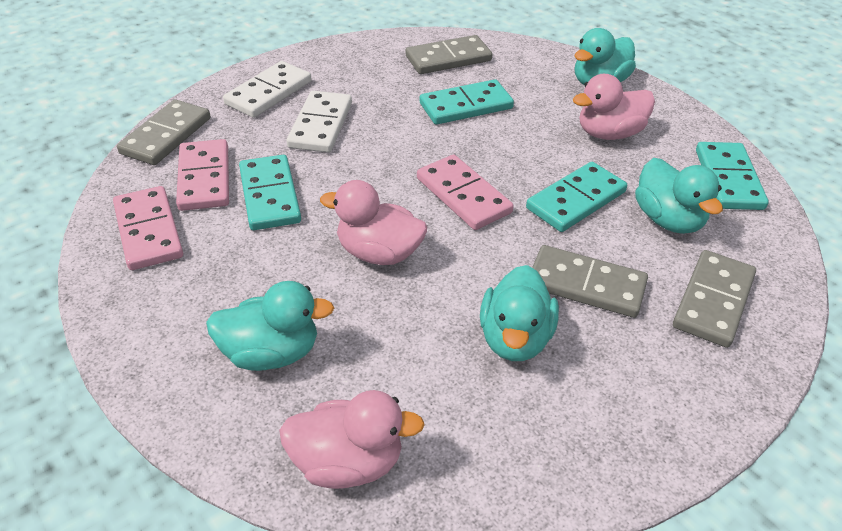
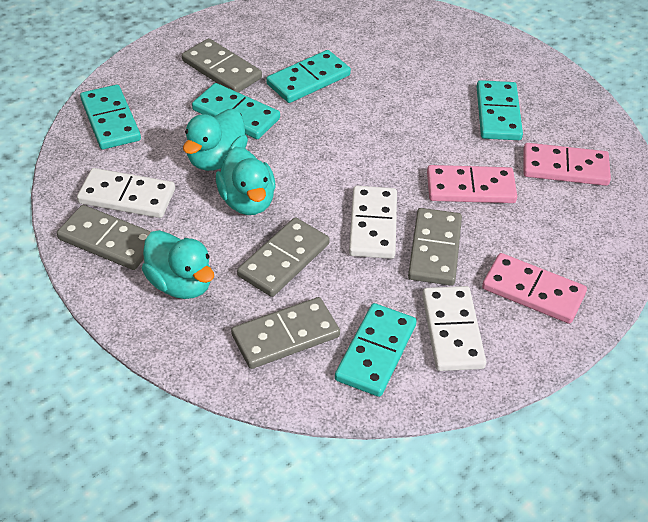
grey domino: 4 -> 5
pink duck: 3 -> 0
turquoise domino: 4 -> 5
turquoise duck: 4 -> 3
white domino: 2 -> 3

